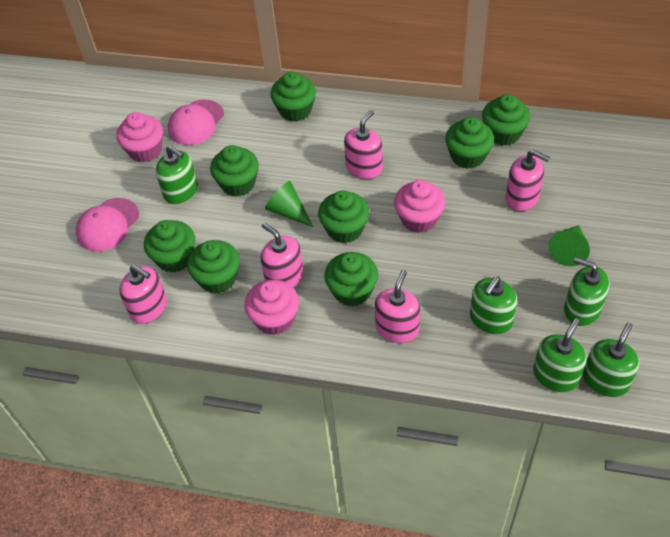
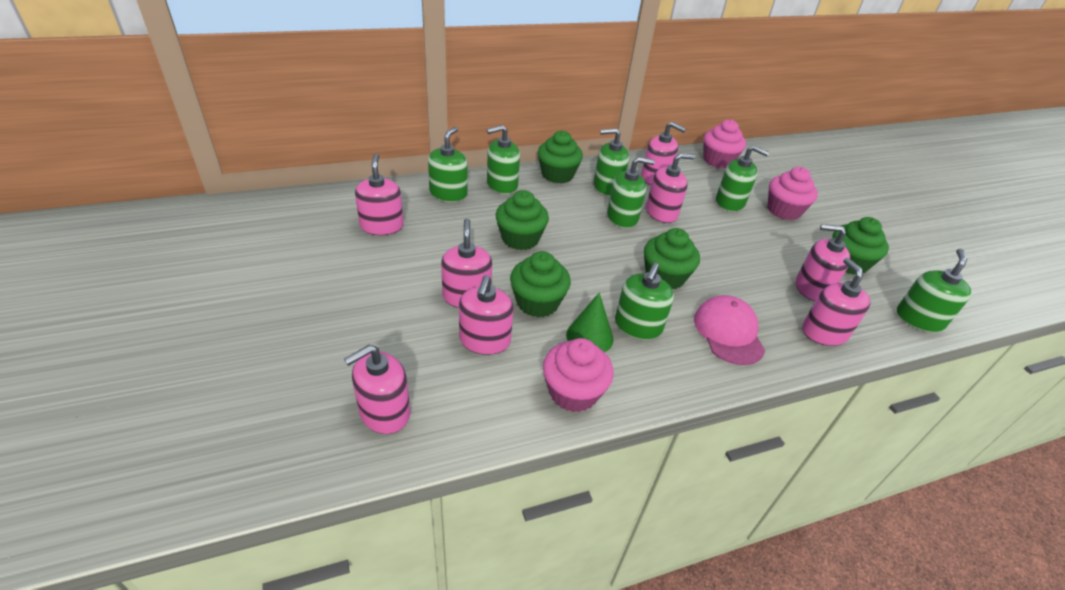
green cone: 2 -> 1
green cupcake: 8 -> 5
green soap dispenser: 5 -> 7
pink cap: 2 -> 1
pink soap dispenser: 5 -> 8

